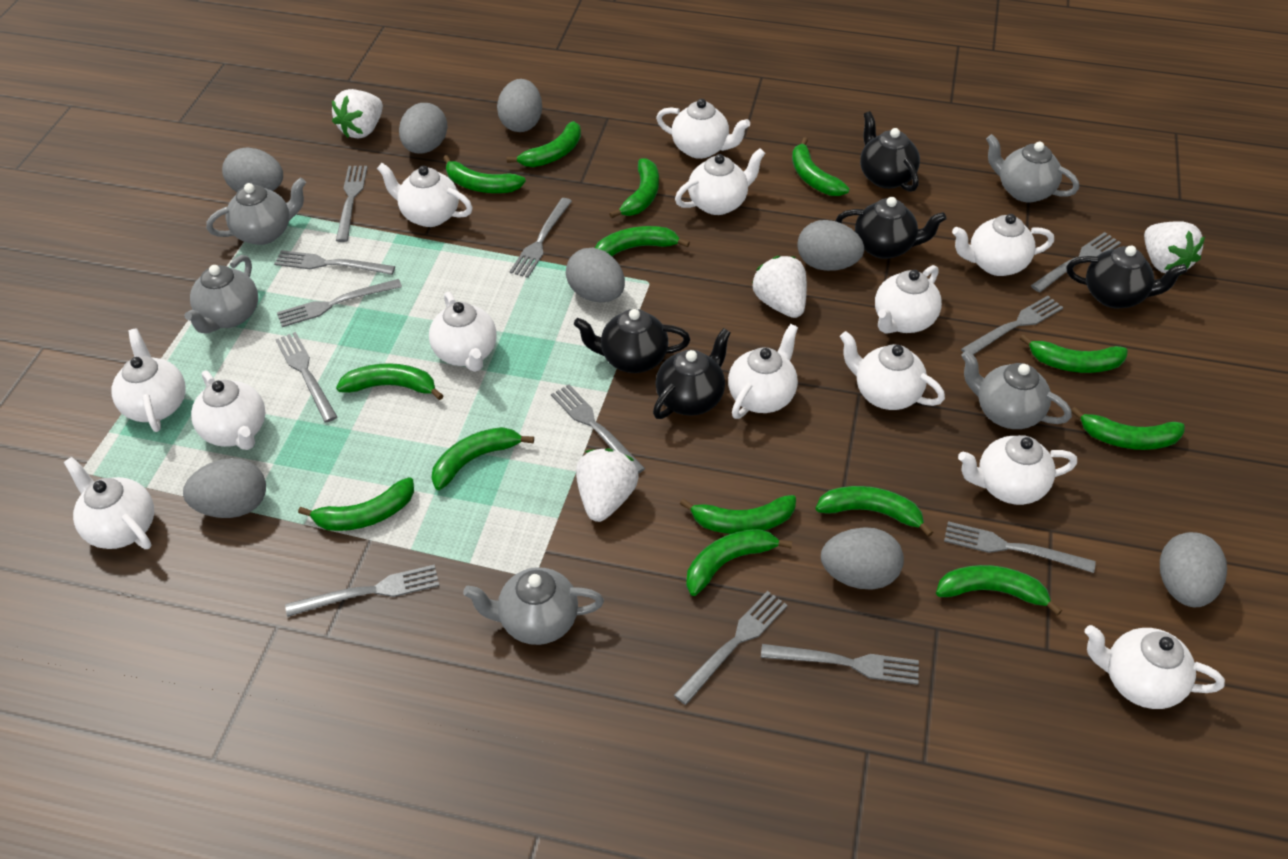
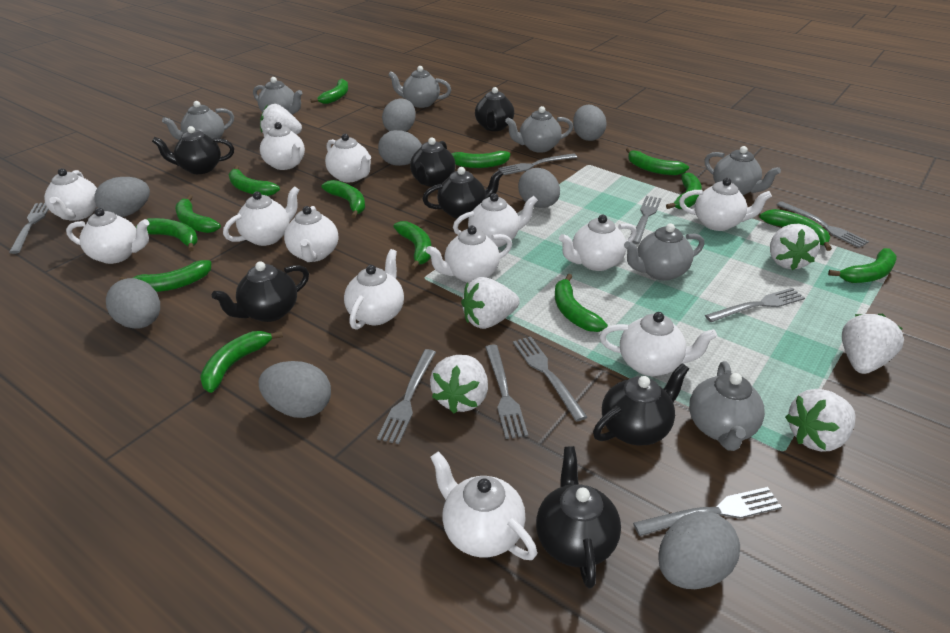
black teapot: 5 -> 7
grey fork: 12 -> 9
grey teapot: 5 -> 7
white strawberry: 4 -> 6

